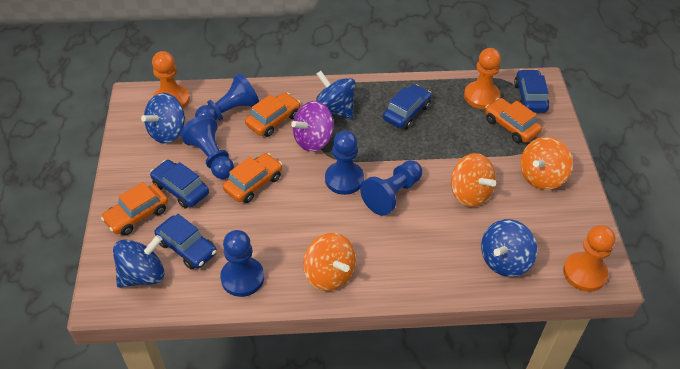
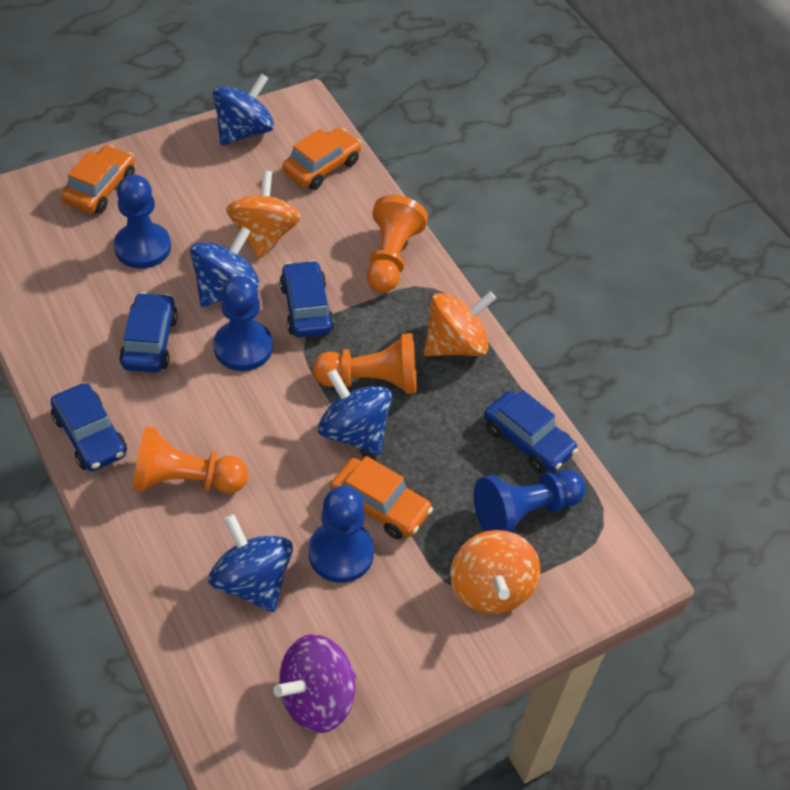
blue pawn: 5 -> 4
orange car: 4 -> 3

